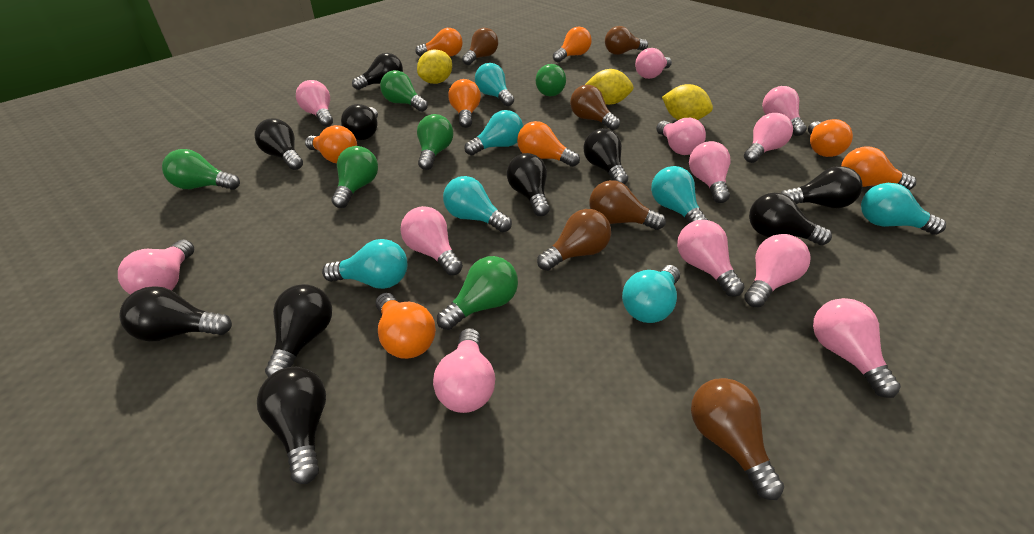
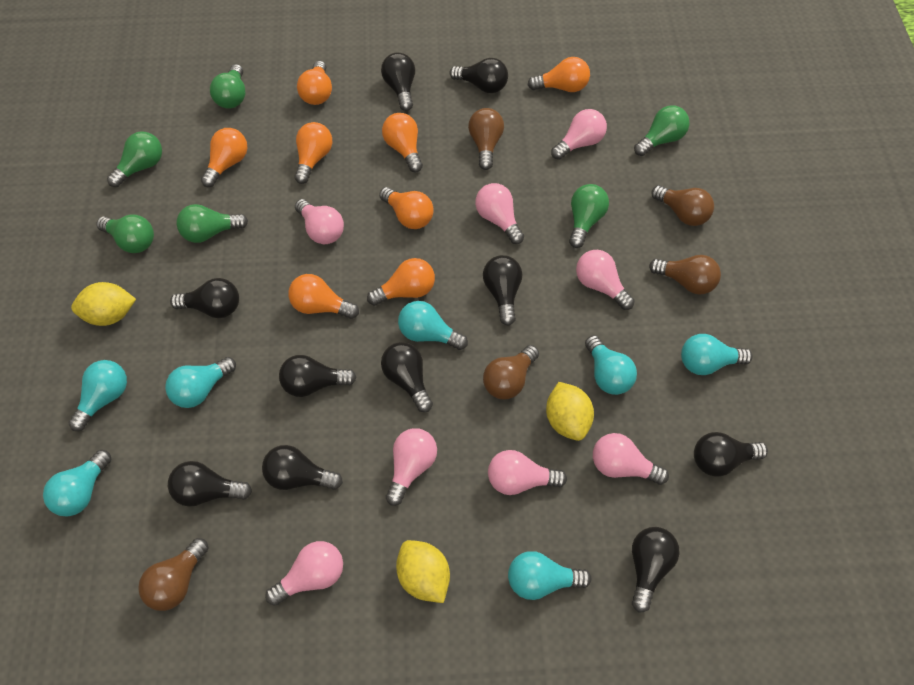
brown light bulb: 6 -> 5
pink light bulb: 12 -> 8

